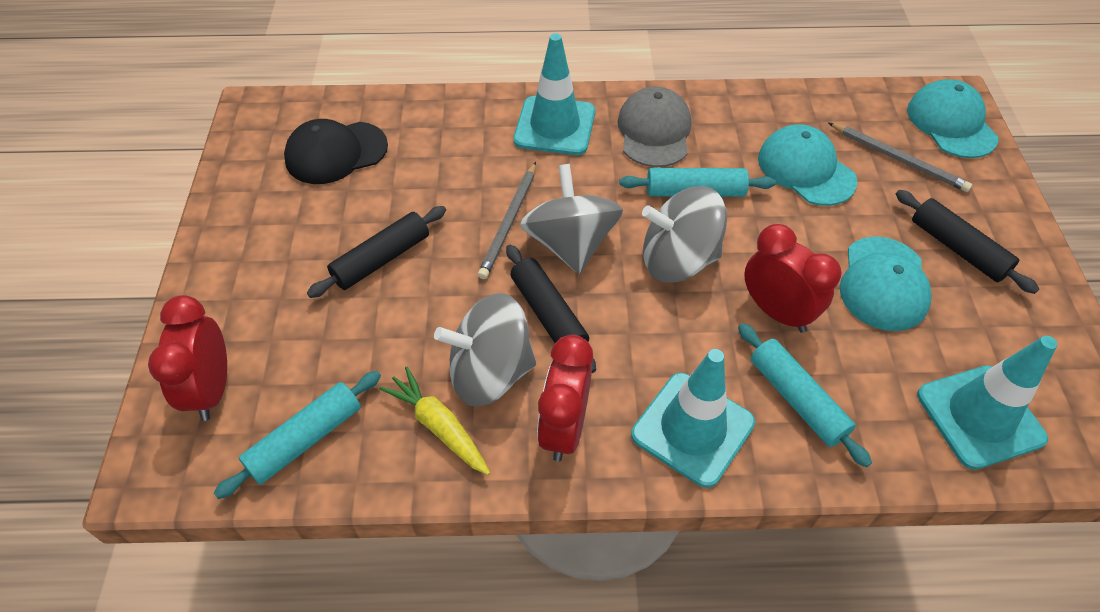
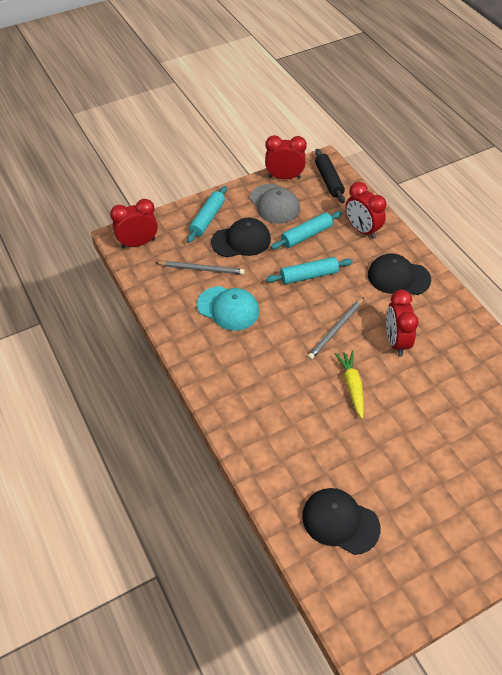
black cap: 1 -> 3
black rolling pin: 3 -> 1
grey spinning top: 3 -> 0
red clock: 3 -> 4
turquoise cap: 3 -> 1
turquoise traffic cone: 3 -> 0

